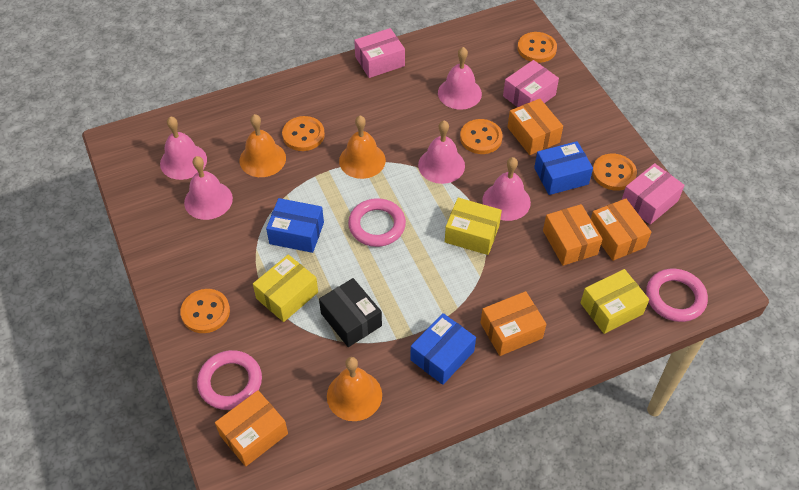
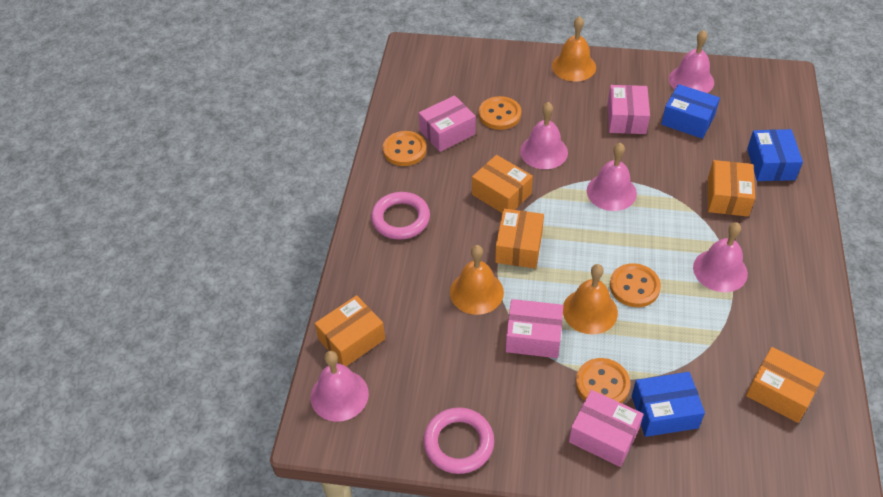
black box: 1 -> 0
orange button: 5 -> 4
pink box: 3 -> 4
pink ring: 3 -> 2
yellow box: 3 -> 0

